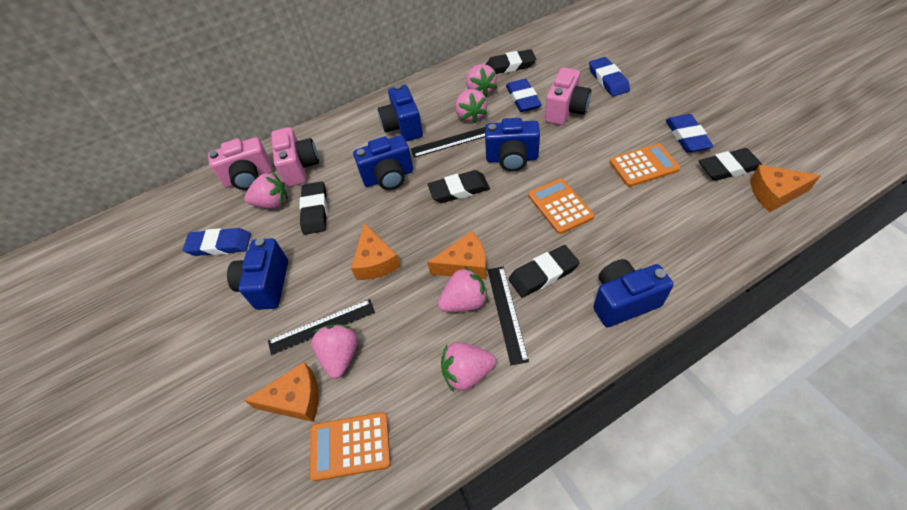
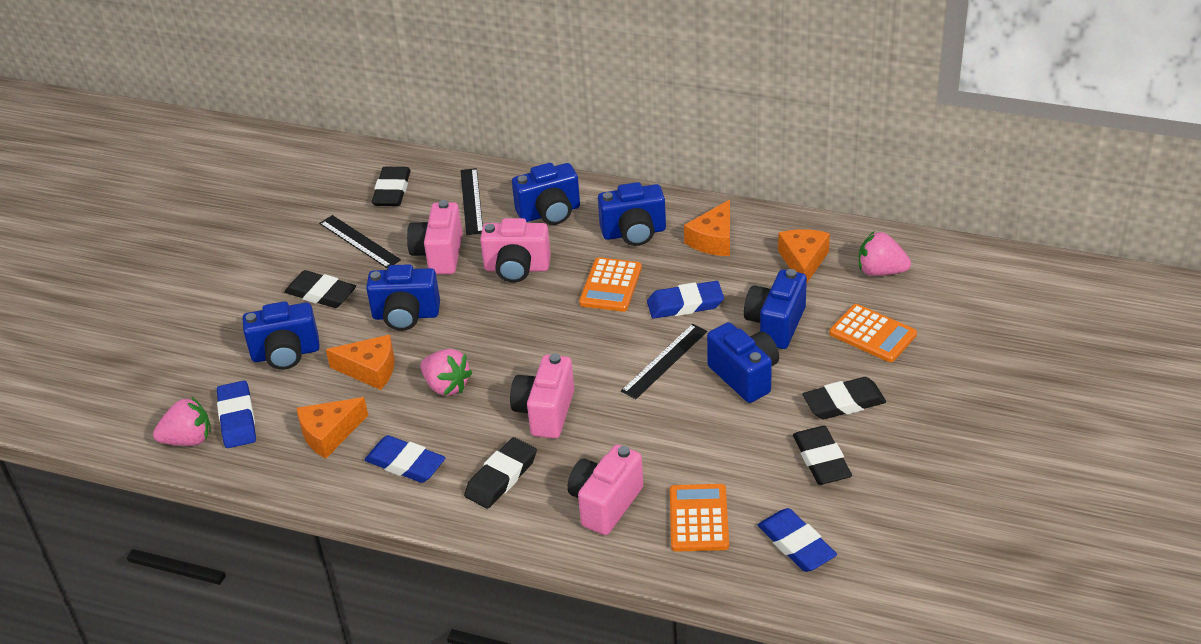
blue camera: 5 -> 6
pink camera: 3 -> 4
pink strawberry: 6 -> 3

